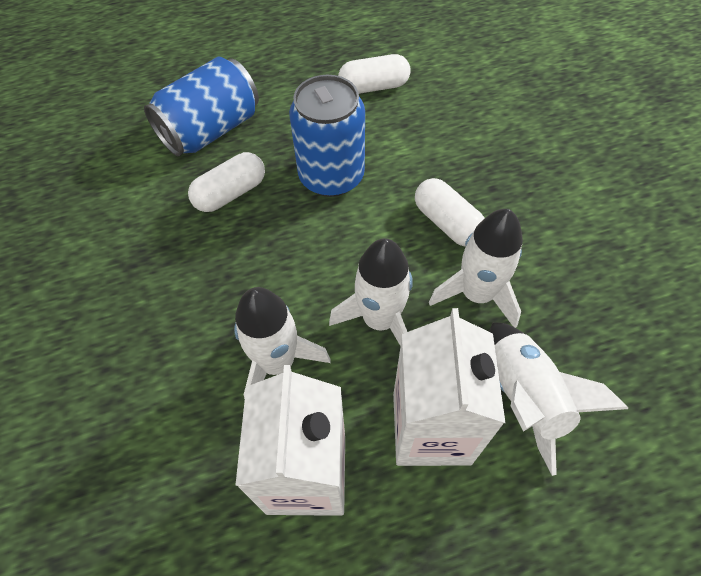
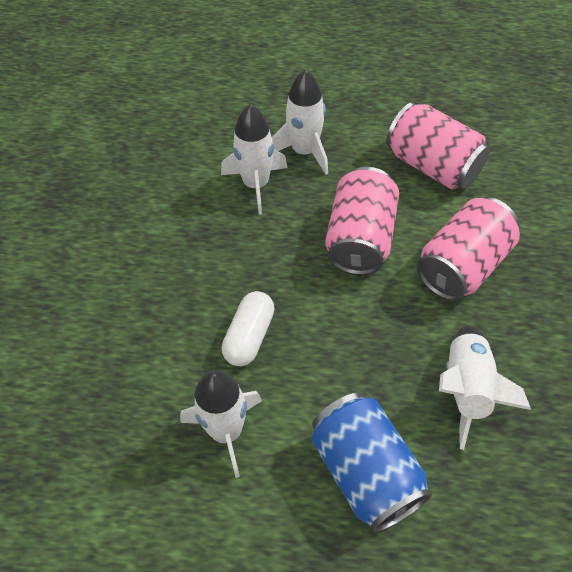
blue can: 2 -> 1
pink can: 0 -> 3
white capsule: 3 -> 1
white carton: 2 -> 0

